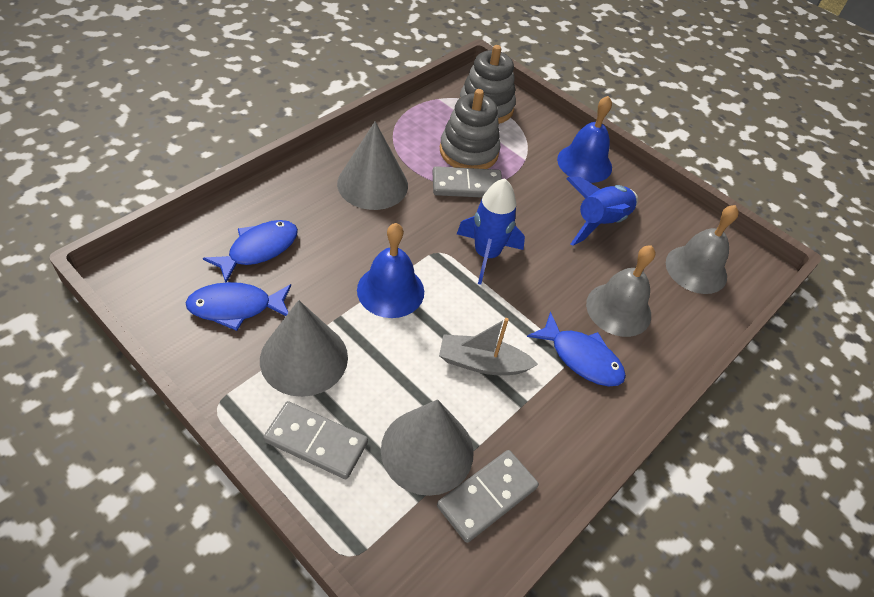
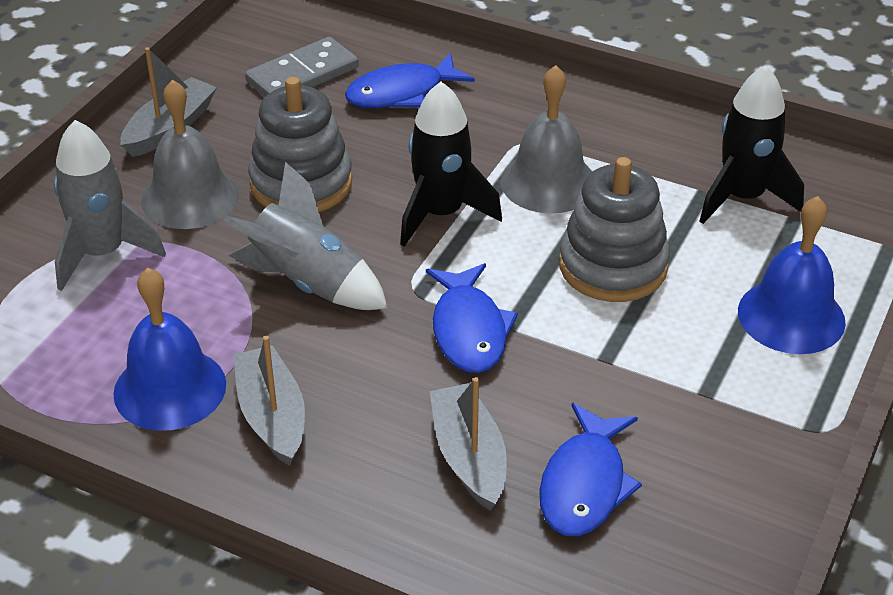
black rocket: 0 -> 2
blue rocket: 2 -> 0
grey boat: 1 -> 3
grey cone: 3 -> 0
grey domino: 3 -> 1
grey rocket: 0 -> 2

